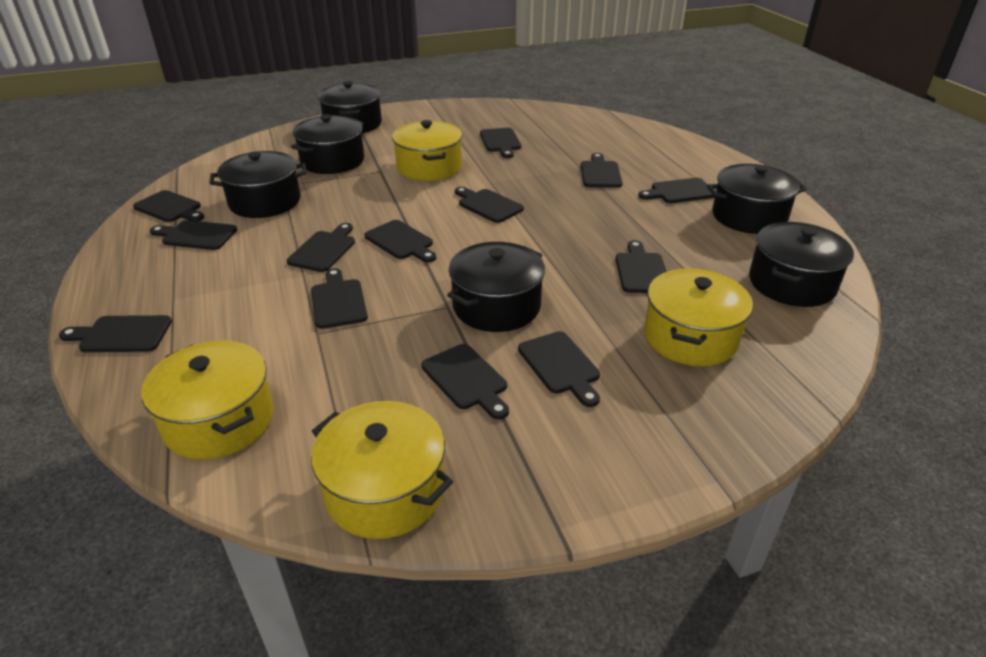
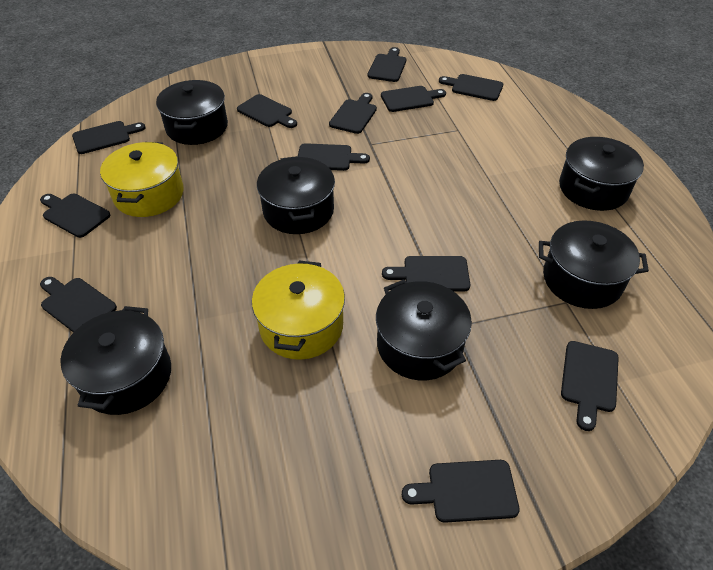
black cutting board: 13 -> 12
yellow pot: 4 -> 2

